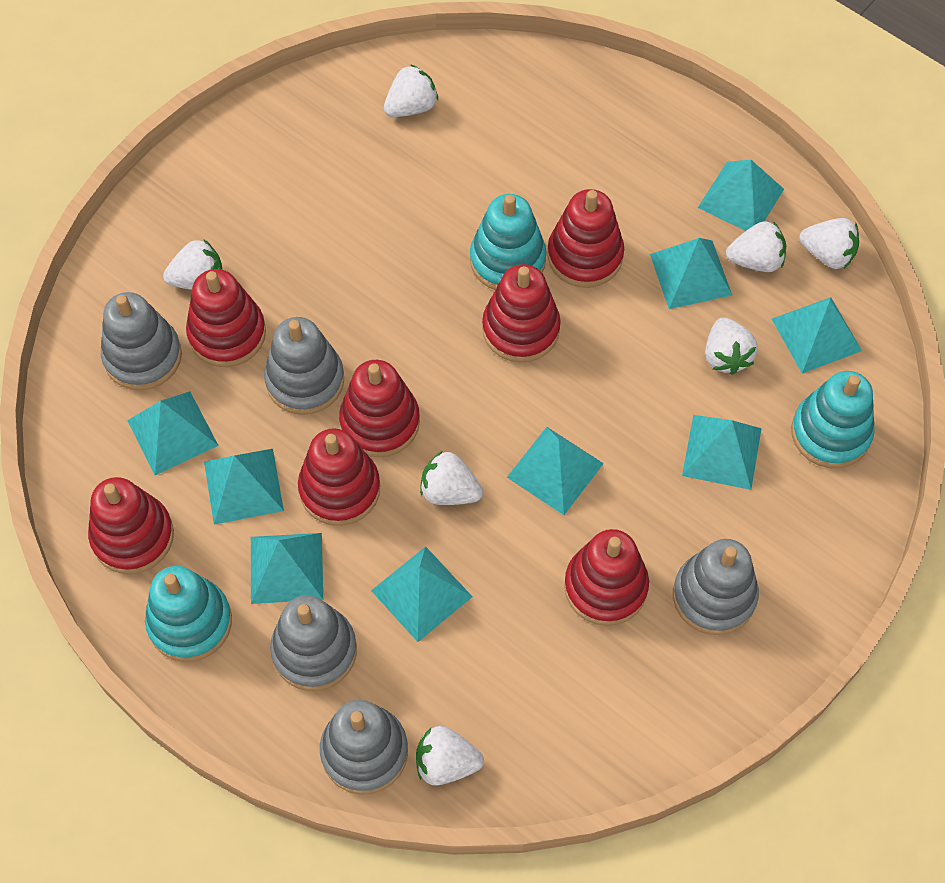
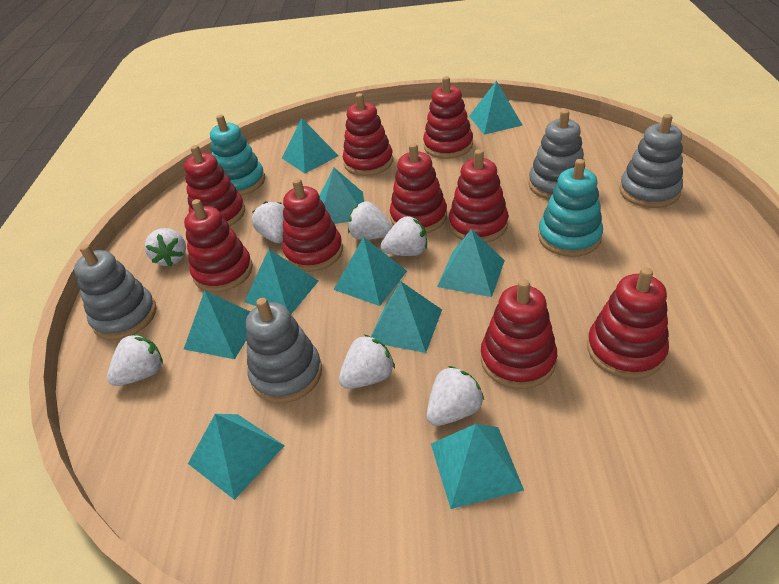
grey stacking toy: 5 -> 4
red stacking toy: 7 -> 9
turquoise pyramid: 9 -> 10
turquoise stacking toy: 3 -> 2

